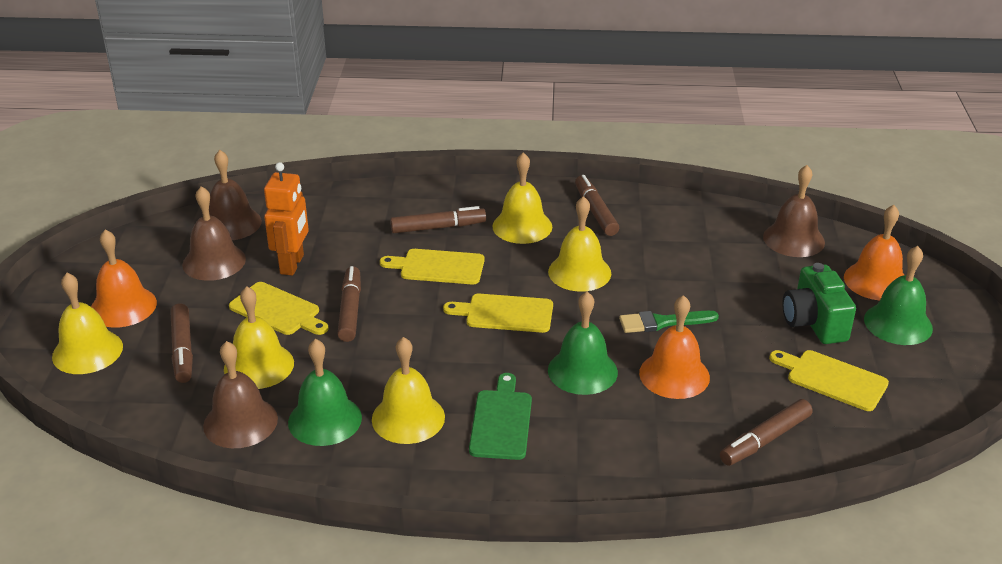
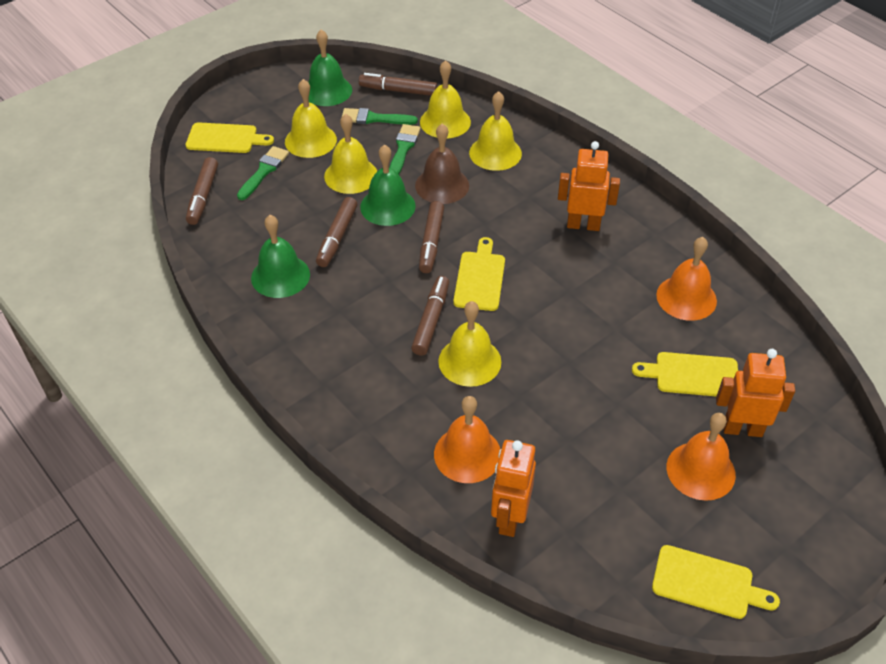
brown bell: 4 -> 1
green brush: 1 -> 3
green camera: 1 -> 0
green cutting board: 1 -> 0
orange robot: 1 -> 3

